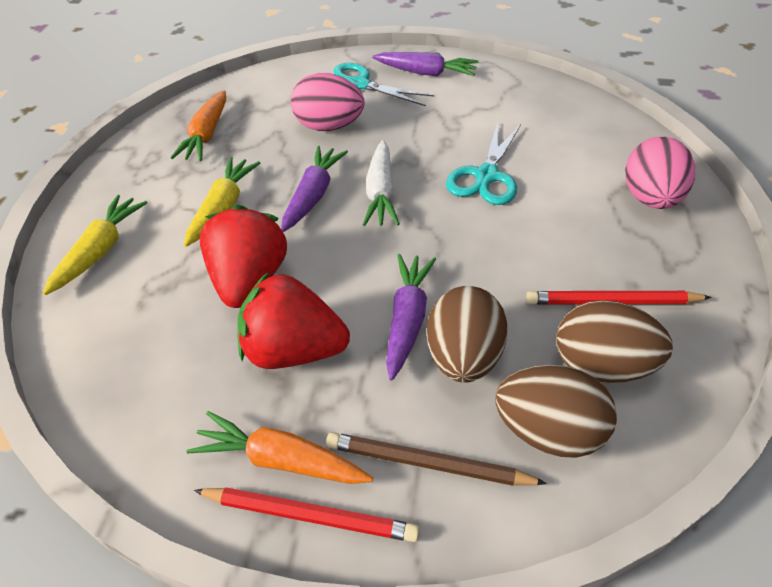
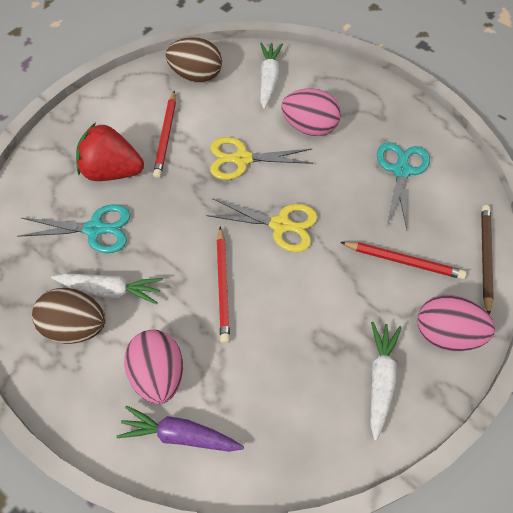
brown egg: 3 -> 2
orange carrot: 2 -> 0
pink egg: 2 -> 3
purple carrot: 3 -> 1
red pencil: 2 -> 3
red strawberry: 2 -> 1
white carrot: 1 -> 3
yellow carrot: 2 -> 0
yellow scissors: 0 -> 2

